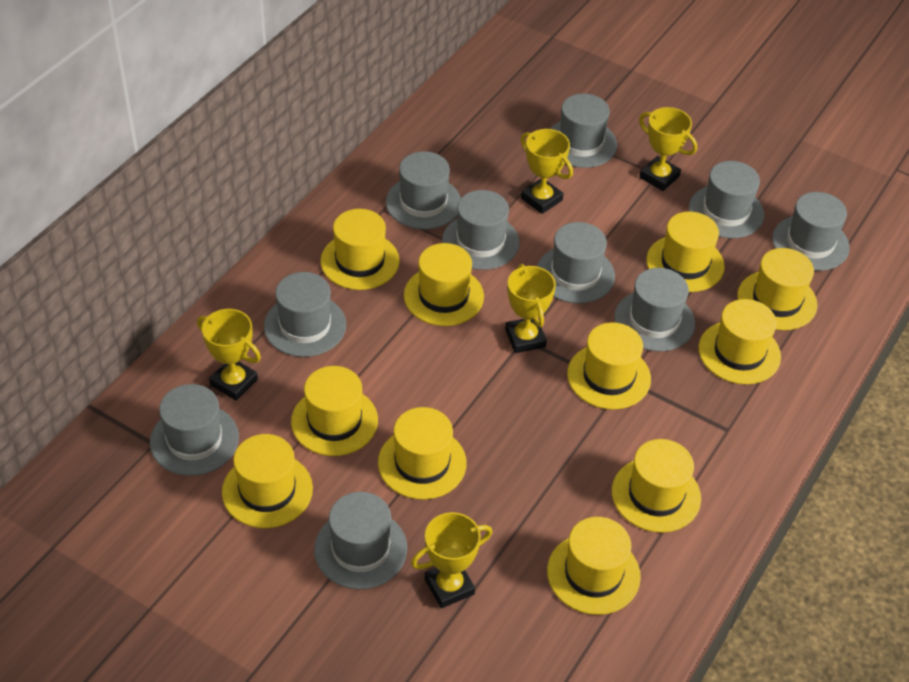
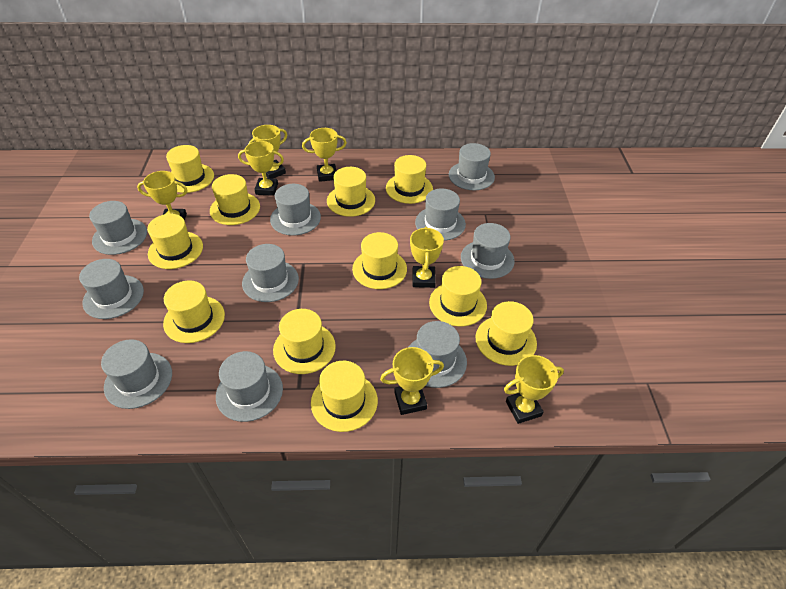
yellow trophy: 5 -> 7

